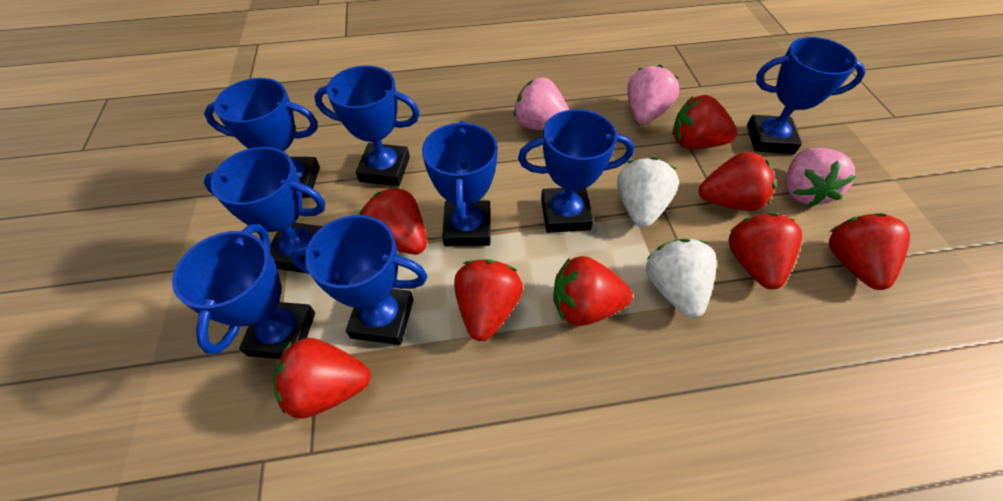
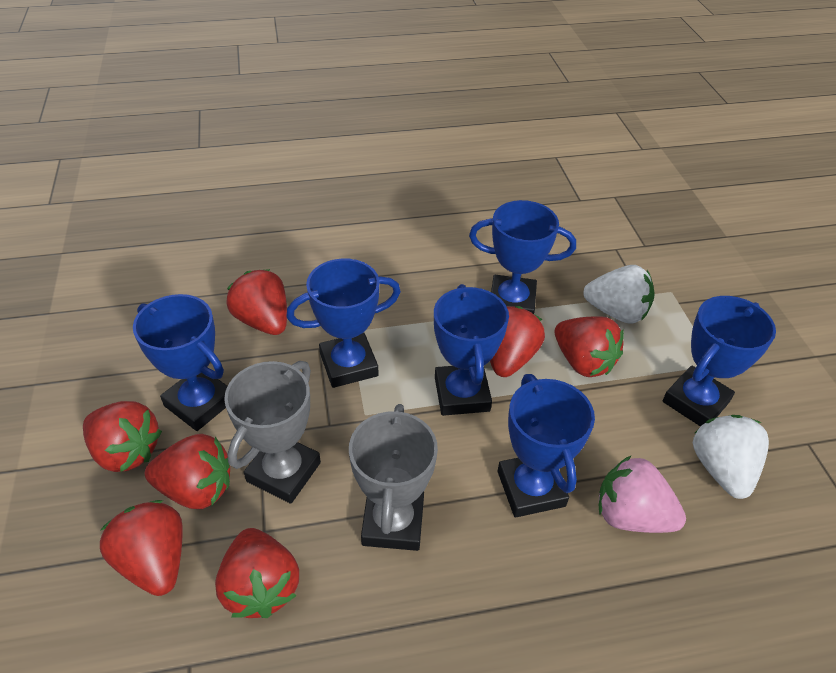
blue trophy: 8 -> 6
grey trophy: 0 -> 2
pink strawberry: 3 -> 1
red strawberry: 8 -> 7

